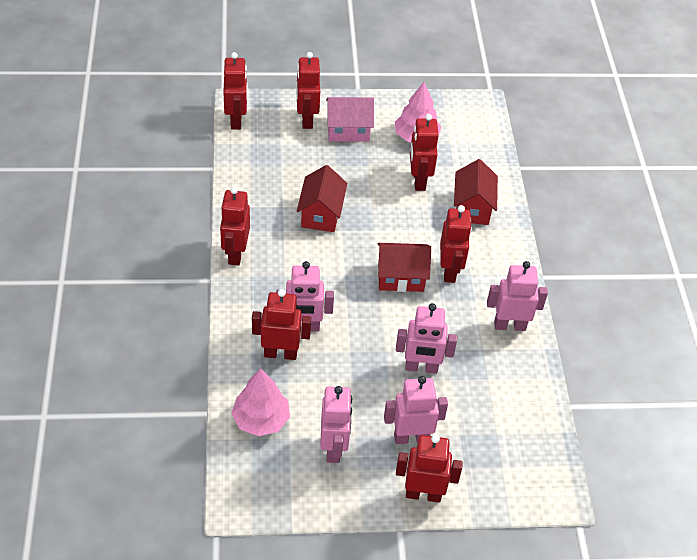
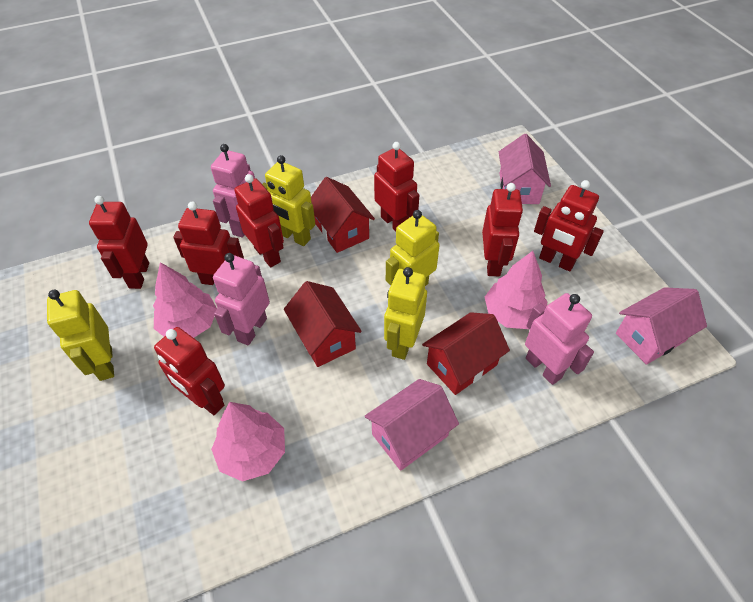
pink house: 1 -> 3
pink robot: 5 -> 3
pink tree: 2 -> 3
yellow robot: 0 -> 4

